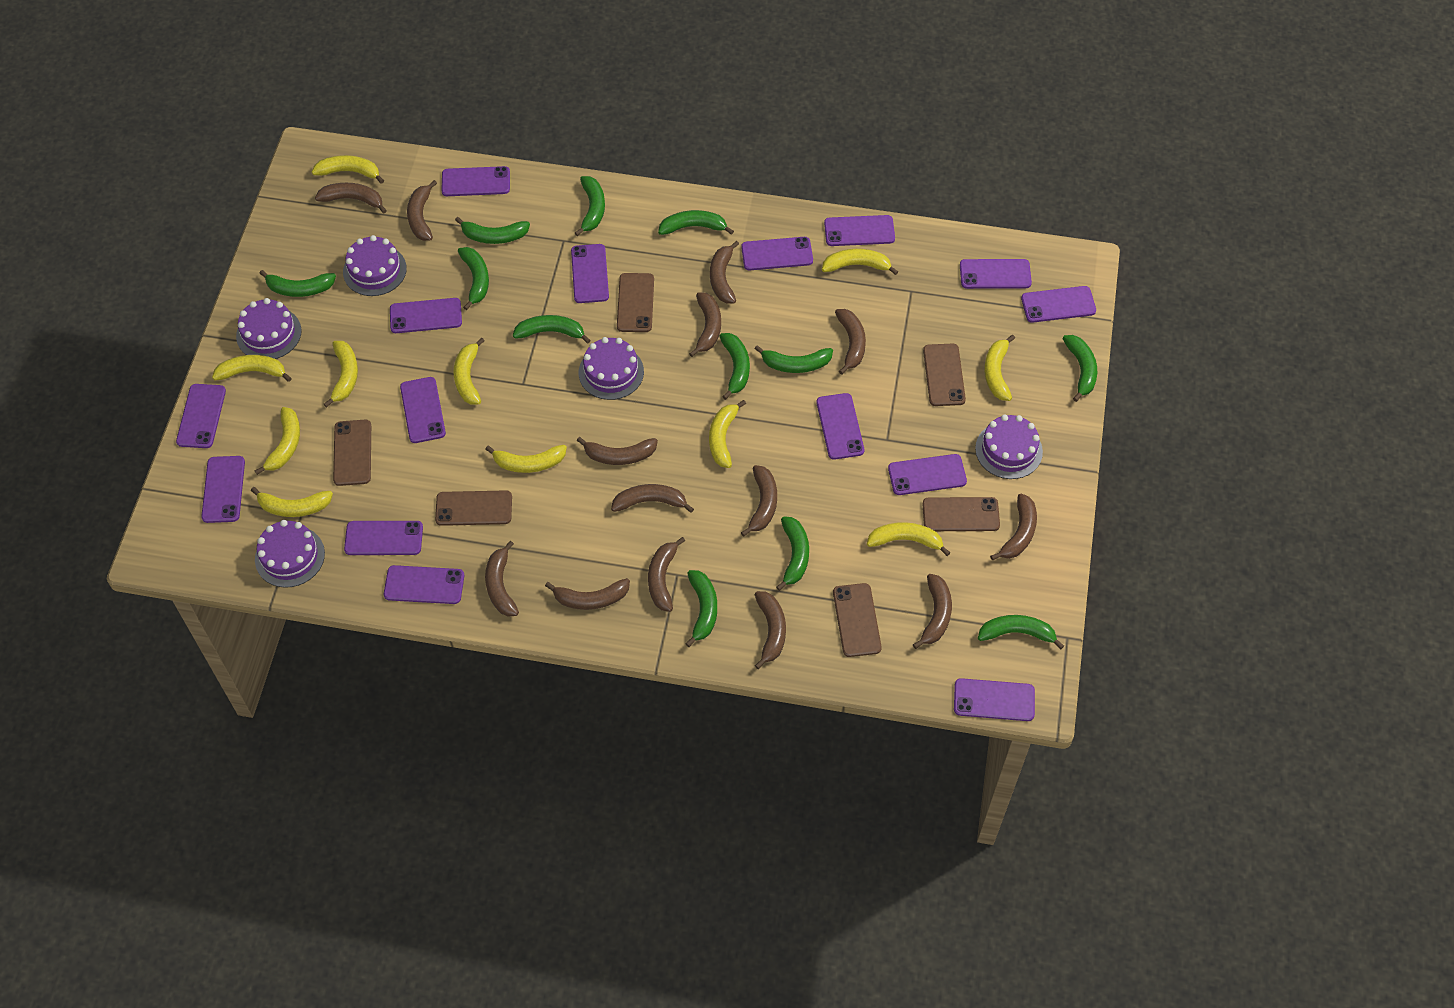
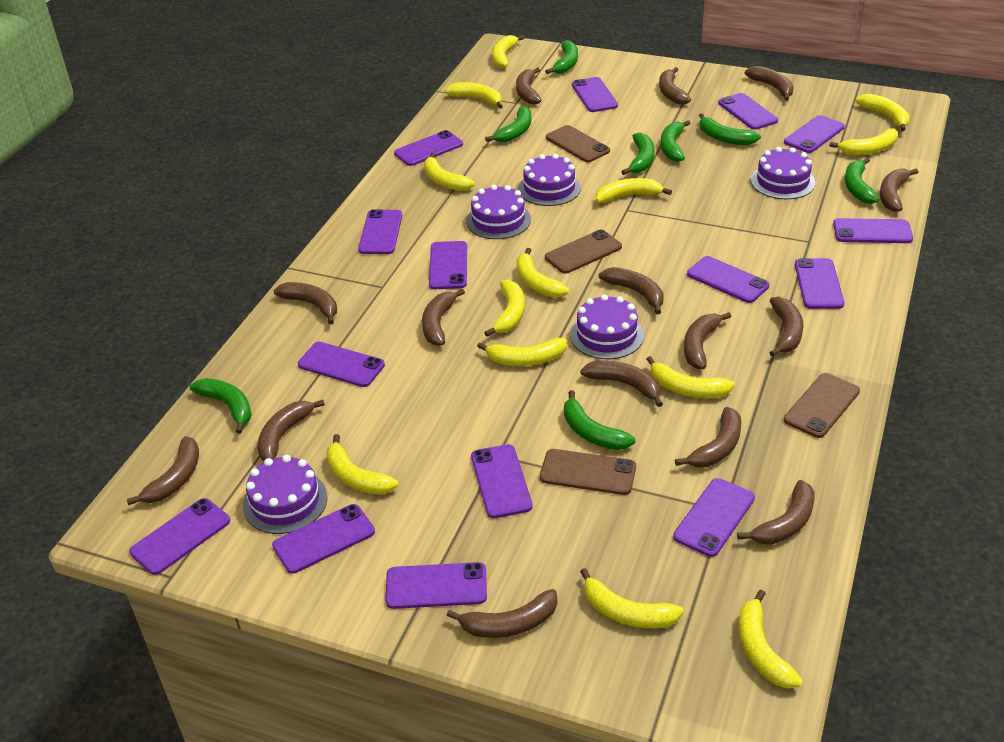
brown banana: 14 -> 15
brown phone: 6 -> 4
green banana: 12 -> 8
yellow banana: 11 -> 13

